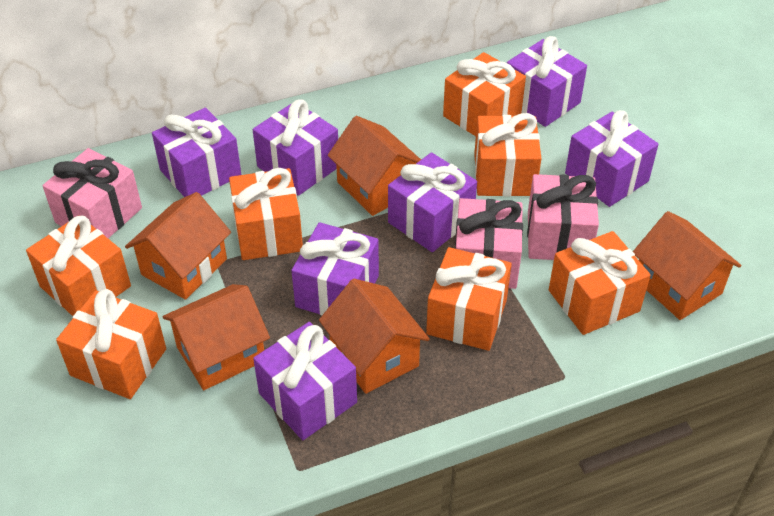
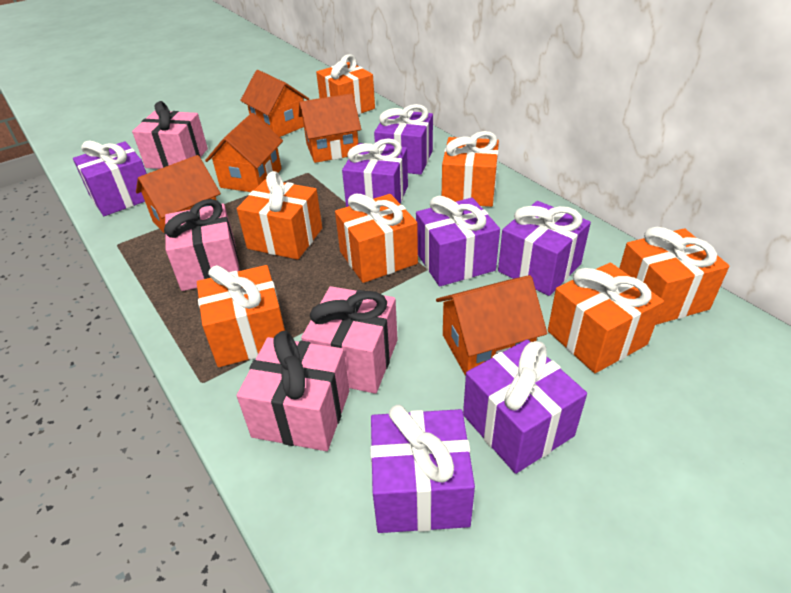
pink gift: 3 -> 4

